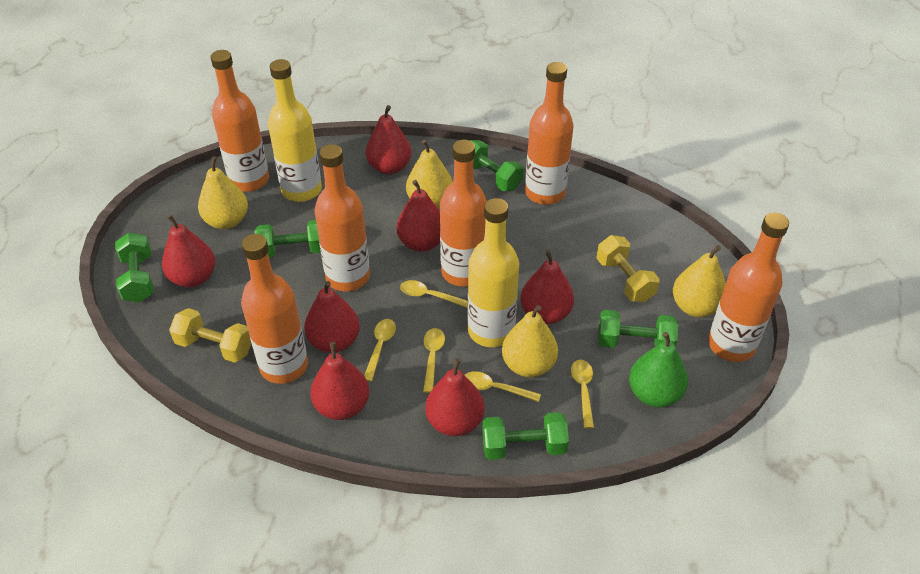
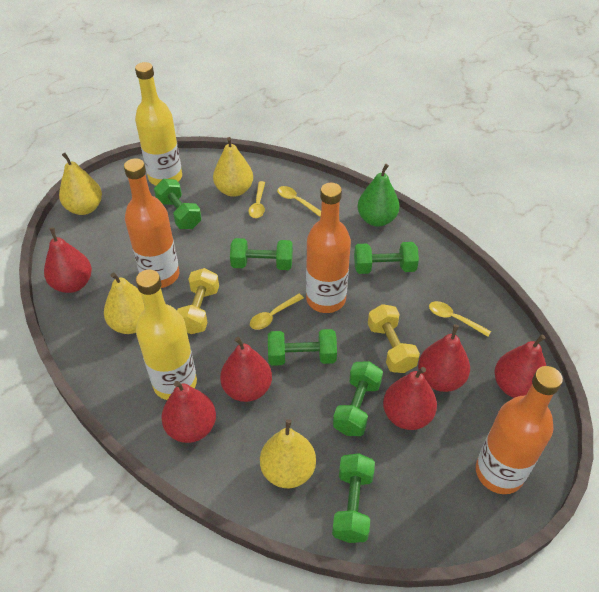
green dumbbell: 5 -> 6
orange bottle: 6 -> 3
red pear: 7 -> 6
yellow spoon: 5 -> 4

